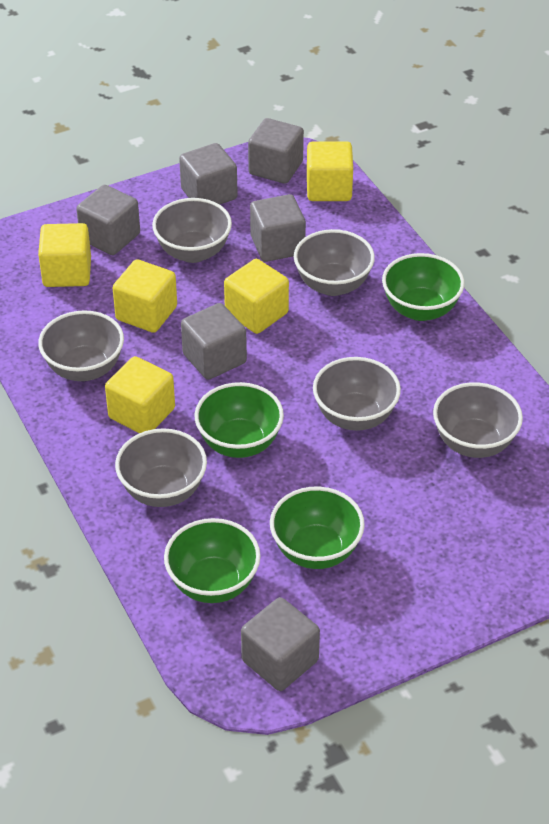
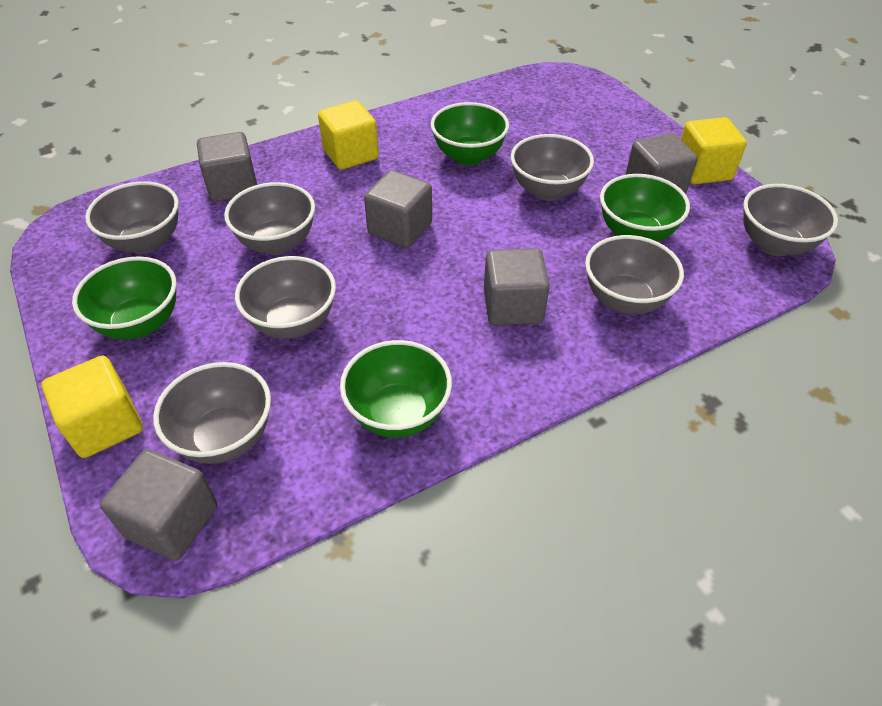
grey bowl: 6 -> 7
grey cube: 6 -> 5
yellow cube: 5 -> 3

